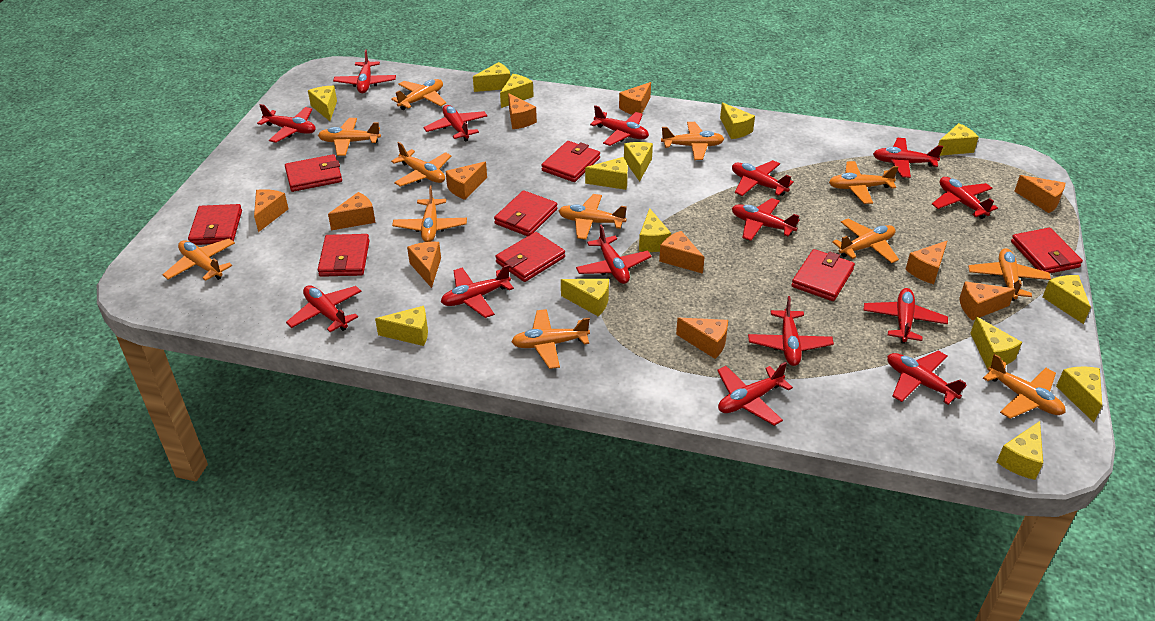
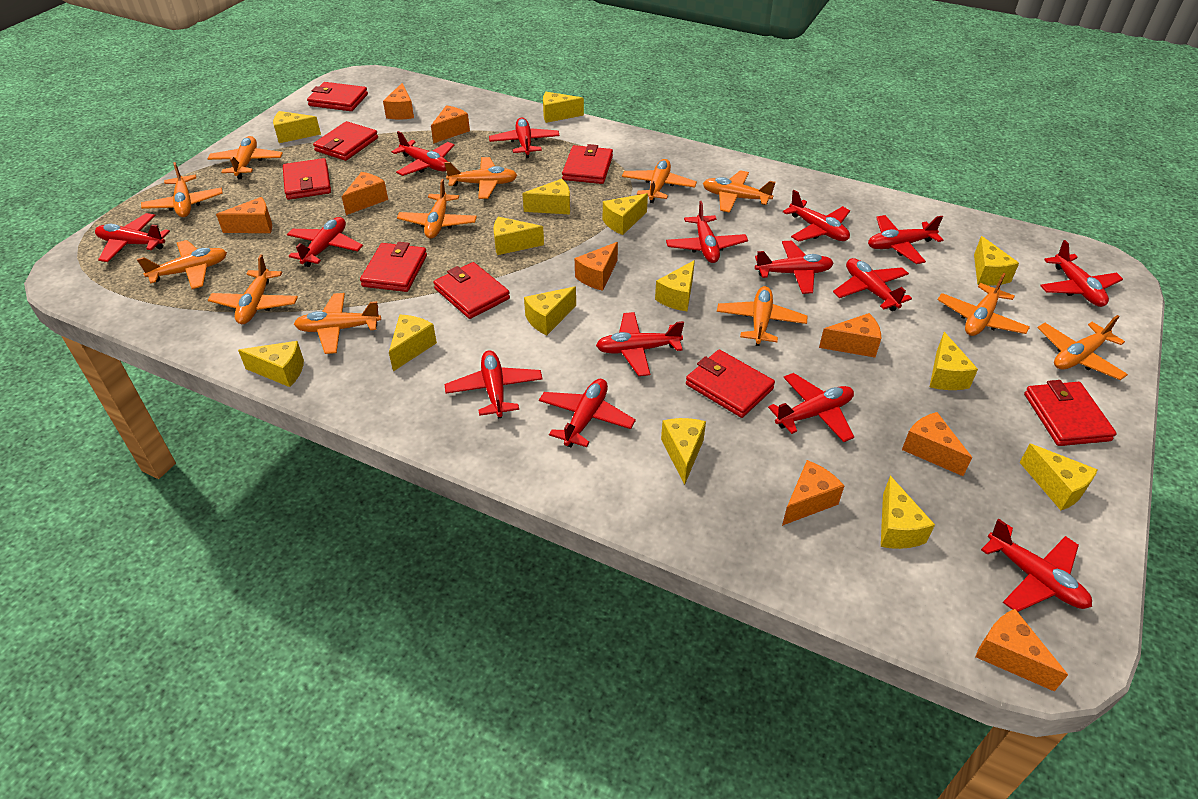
orange cheese: 11 -> 9

